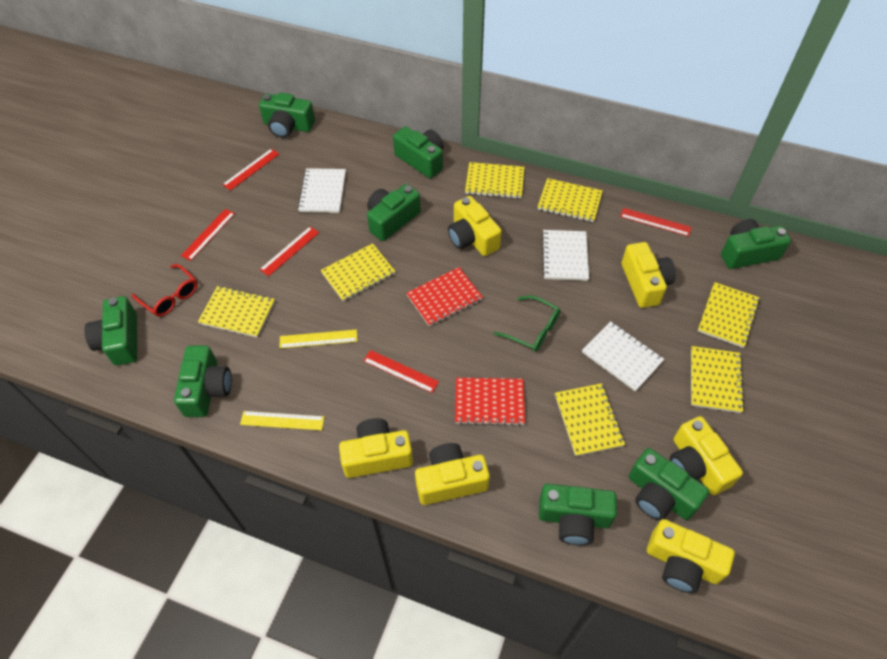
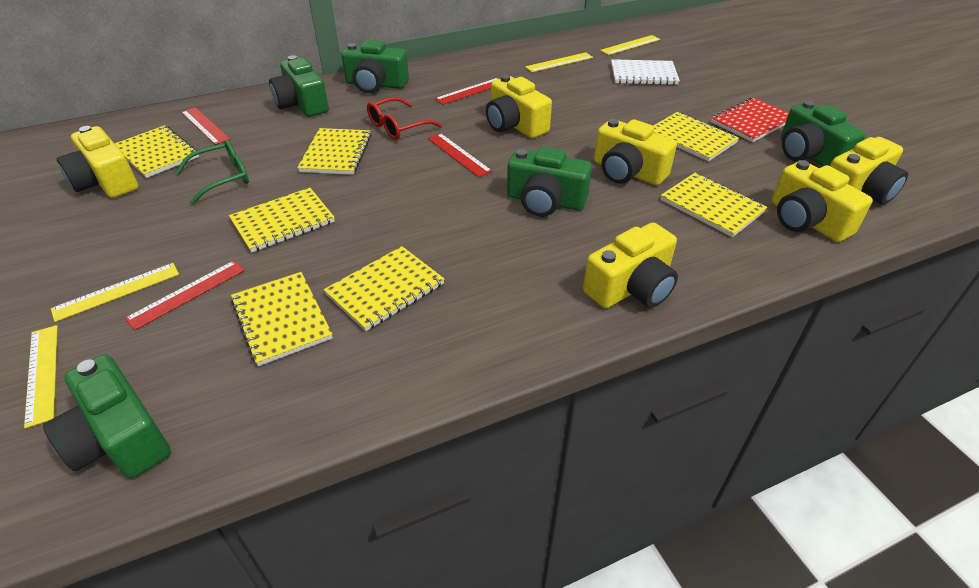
green camera: 8 -> 5
red notebook: 2 -> 1
red ruler: 5 -> 4
white notebook: 3 -> 1
yellow ruler: 2 -> 4

